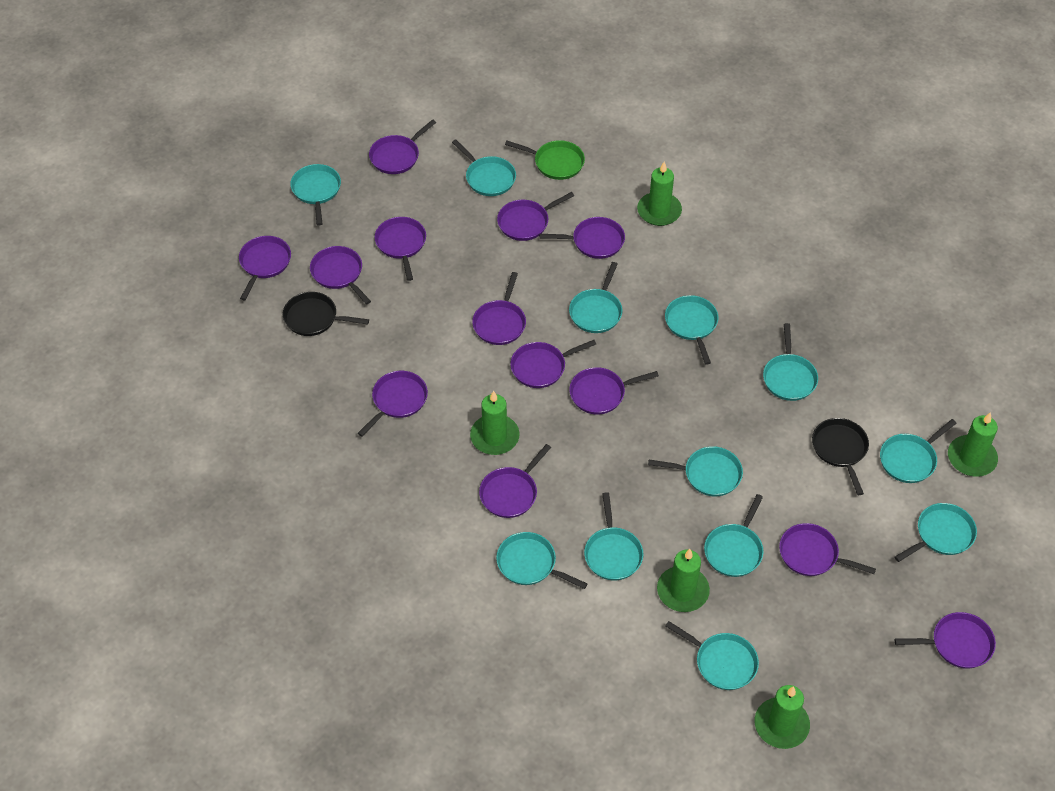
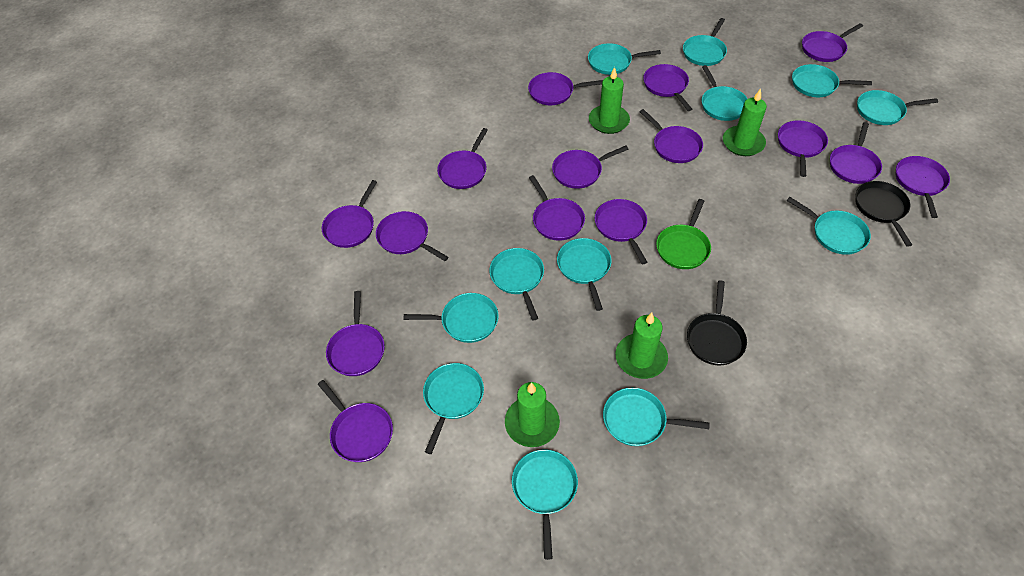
green candle: 5 -> 4
purple pan: 13 -> 15

